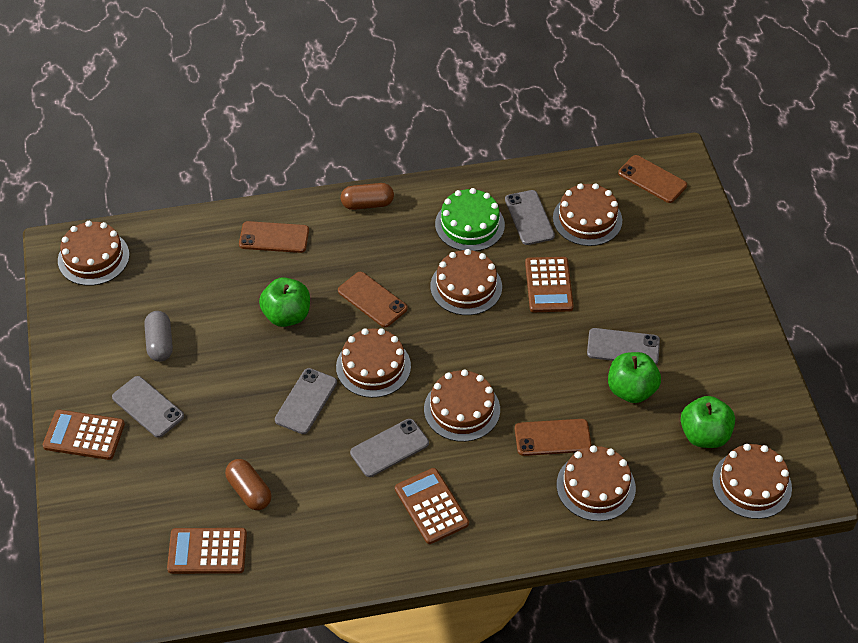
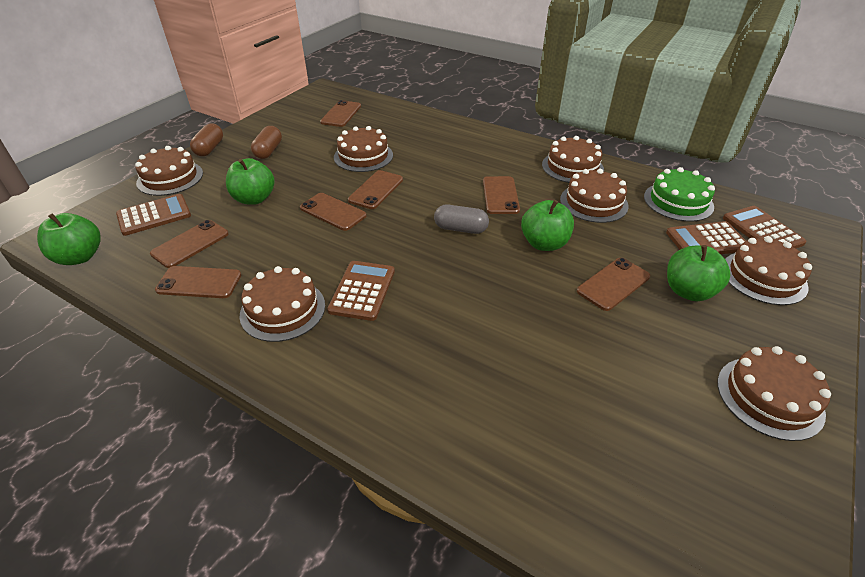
brown phone: 4 -> 7
green apple: 3 -> 4
grey phone: 5 -> 0

